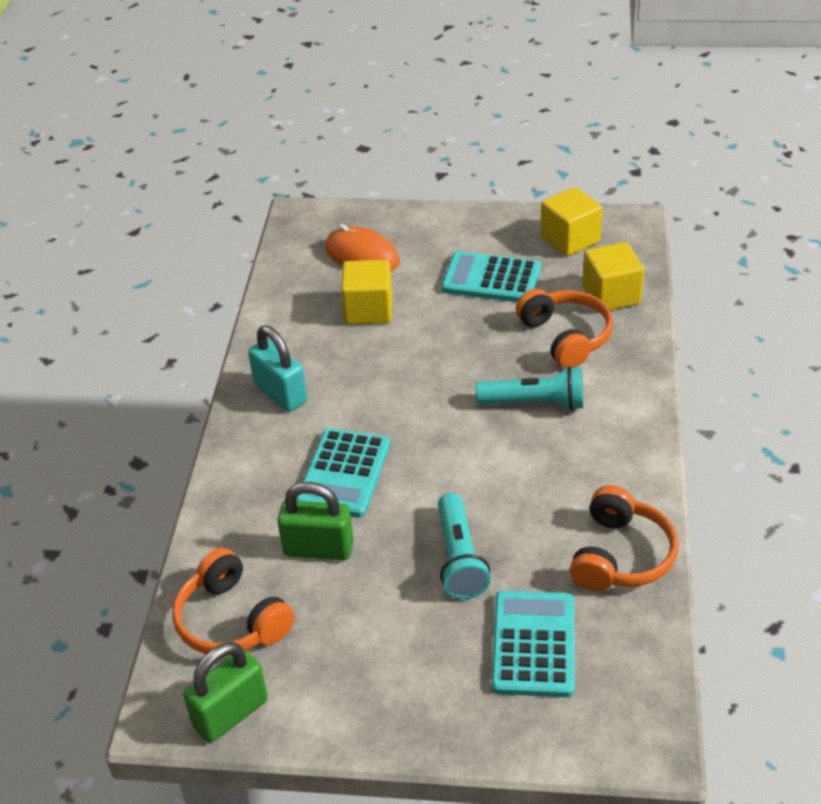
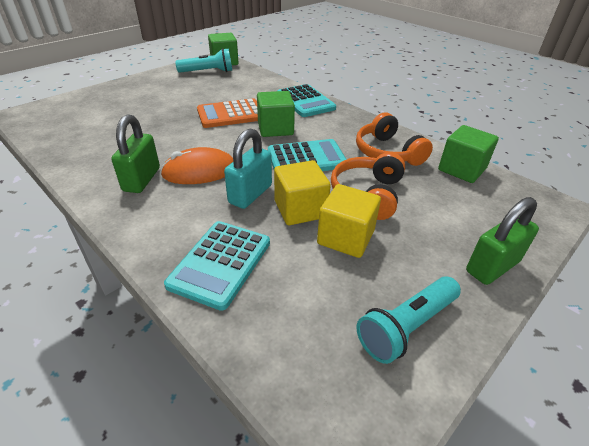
green cube: 0 -> 3
orange calculator: 0 -> 1
orange headphones: 3 -> 2
yellow cube: 3 -> 2

